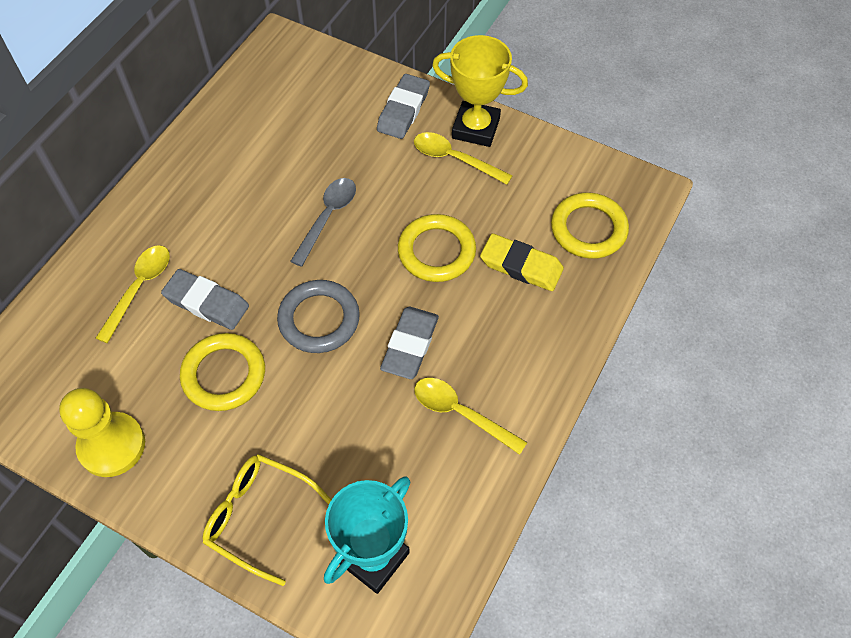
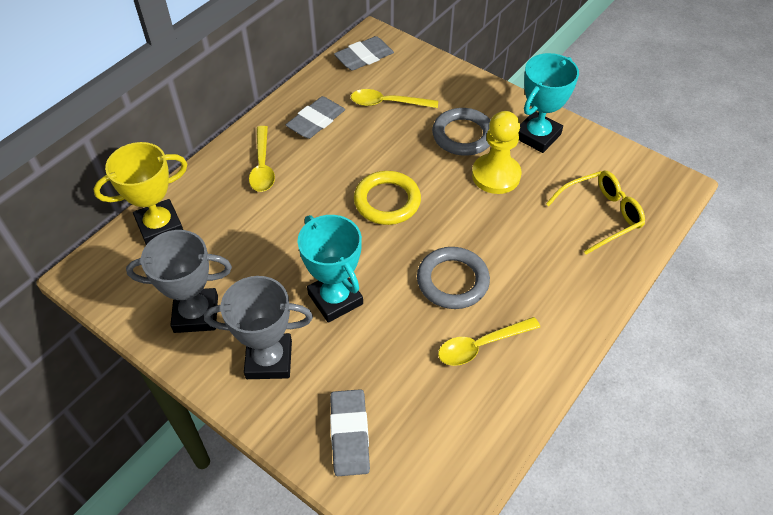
grey ring: 1 -> 2
grey spoon: 1 -> 0
grey trophy: 0 -> 2
turquoise trophy: 1 -> 2
yellow eraser: 1 -> 0
yellow ring: 3 -> 1

